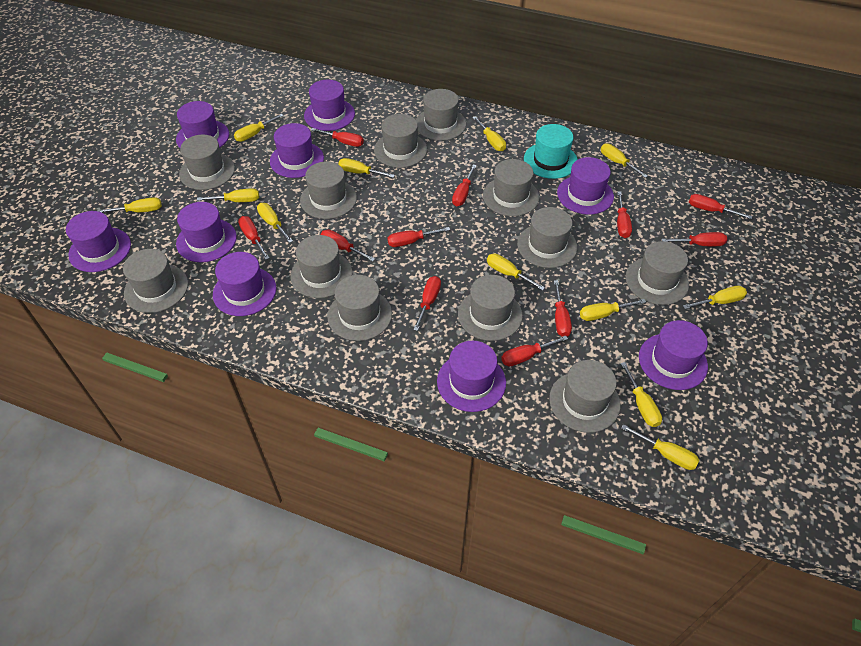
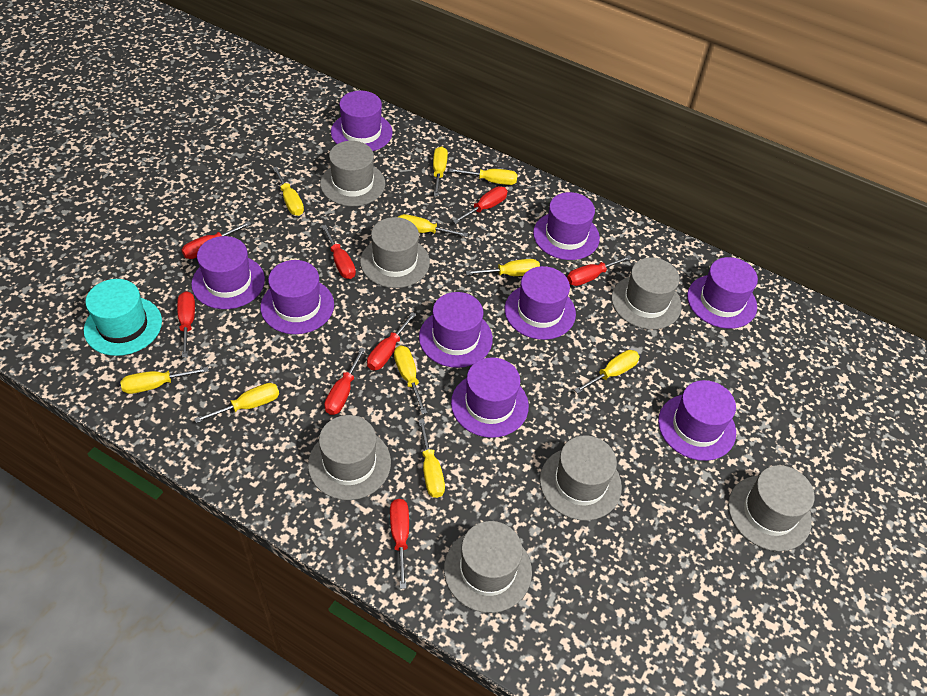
grey hat: 12 -> 7
red screwdriver: 11 -> 8
yellow screwdriver: 12 -> 10

